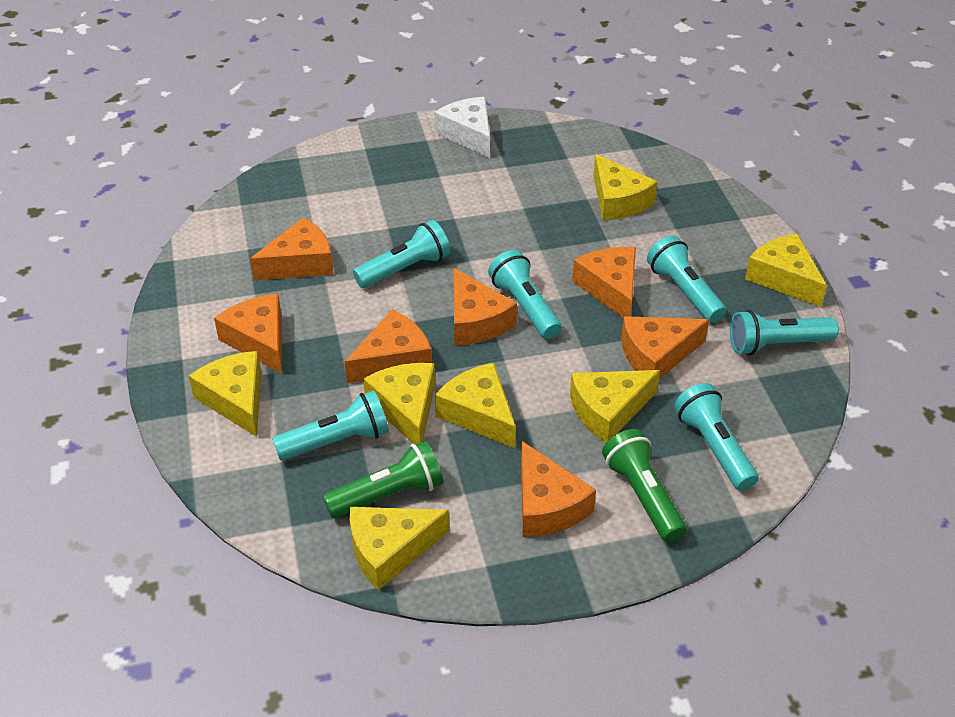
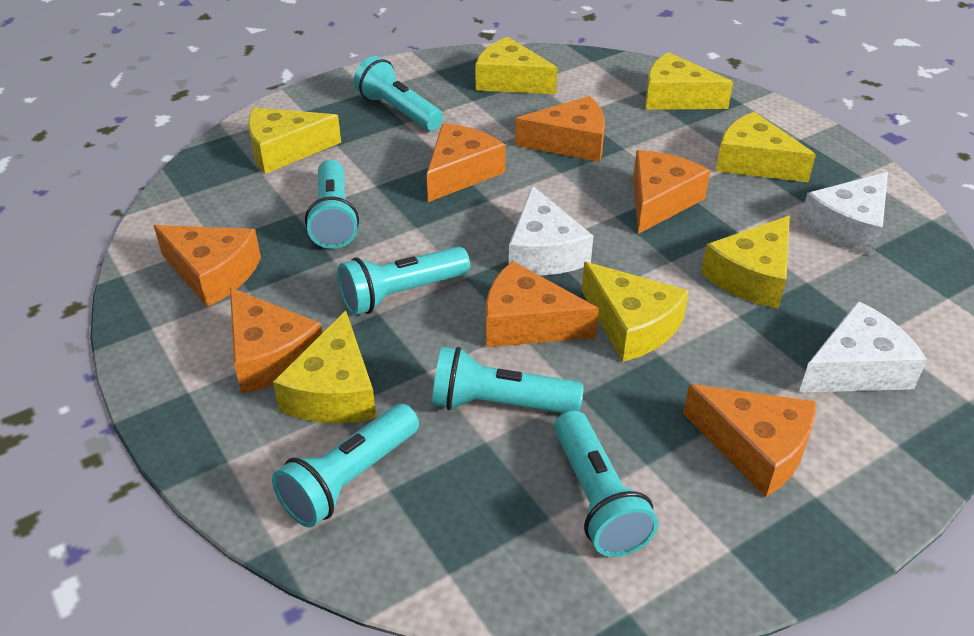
green flashlight: 2 -> 0
white cheese: 1 -> 3

